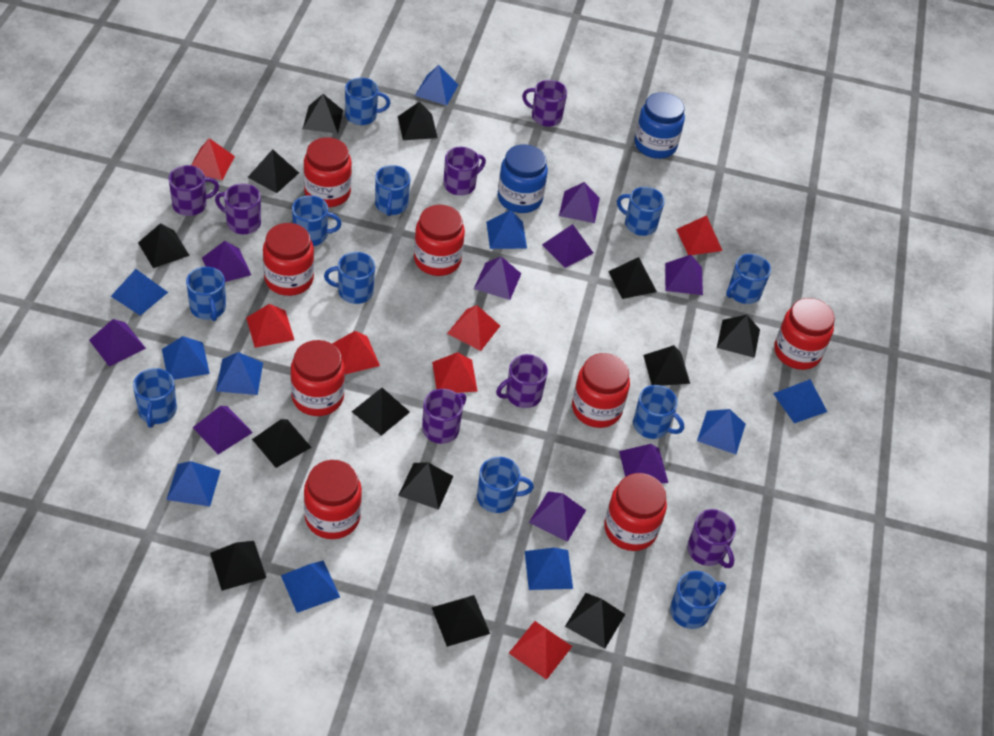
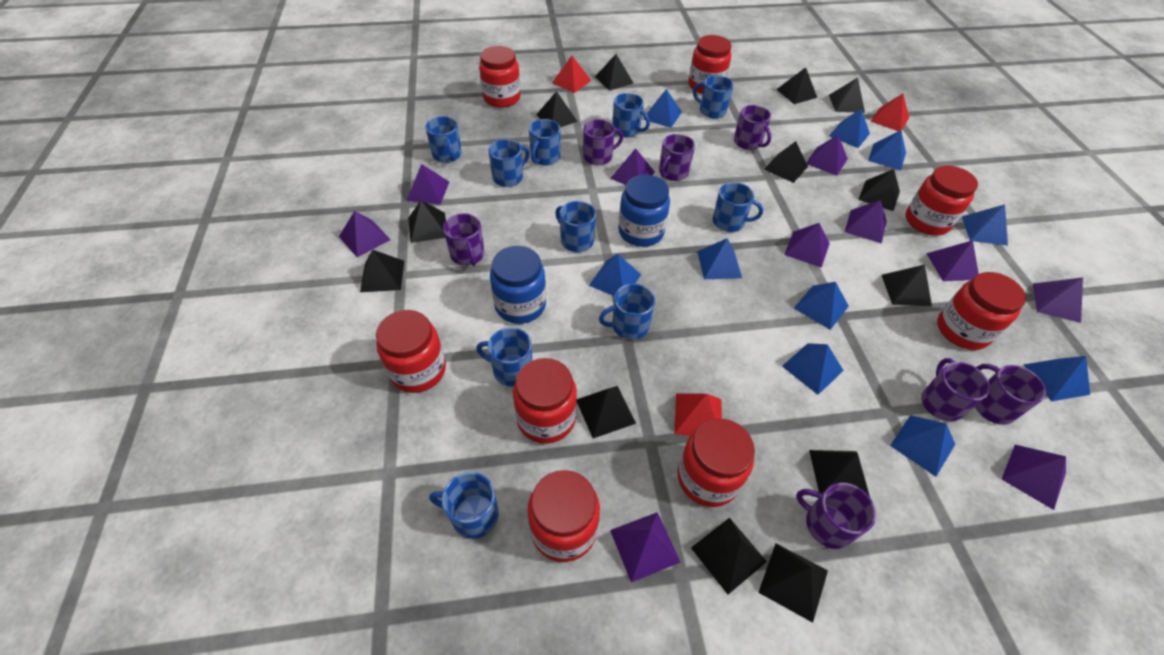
blue mug: 11 -> 10
purple pyramid: 9 -> 10
red pyramid: 7 -> 3

